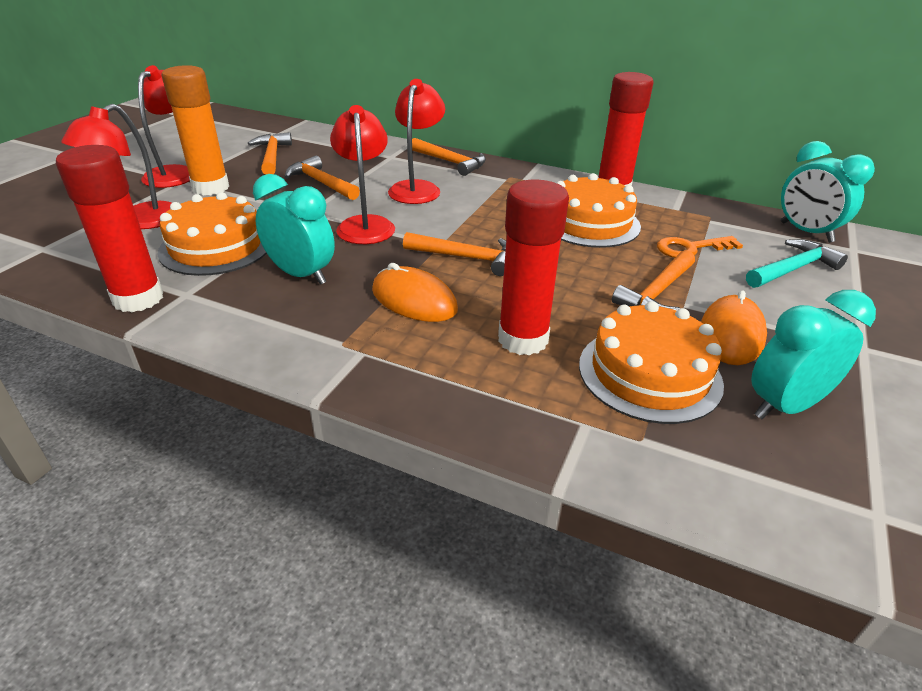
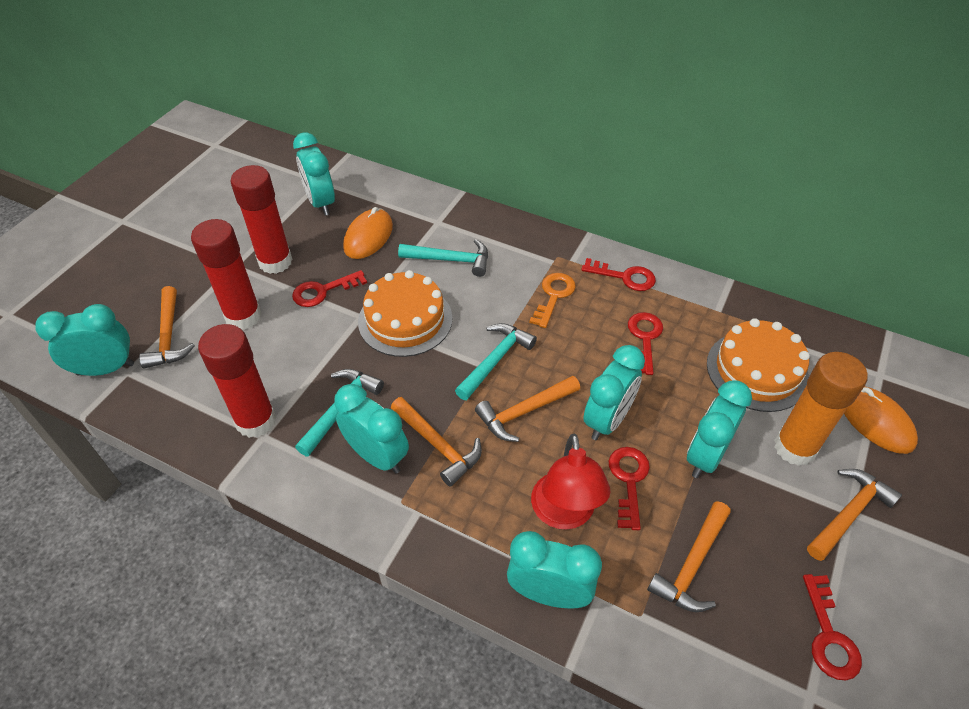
orange cake: 3 -> 2
red key: 0 -> 5
red lamp: 4 -> 1
turquoise clock: 3 -> 6
turquoise hammer: 1 -> 3

